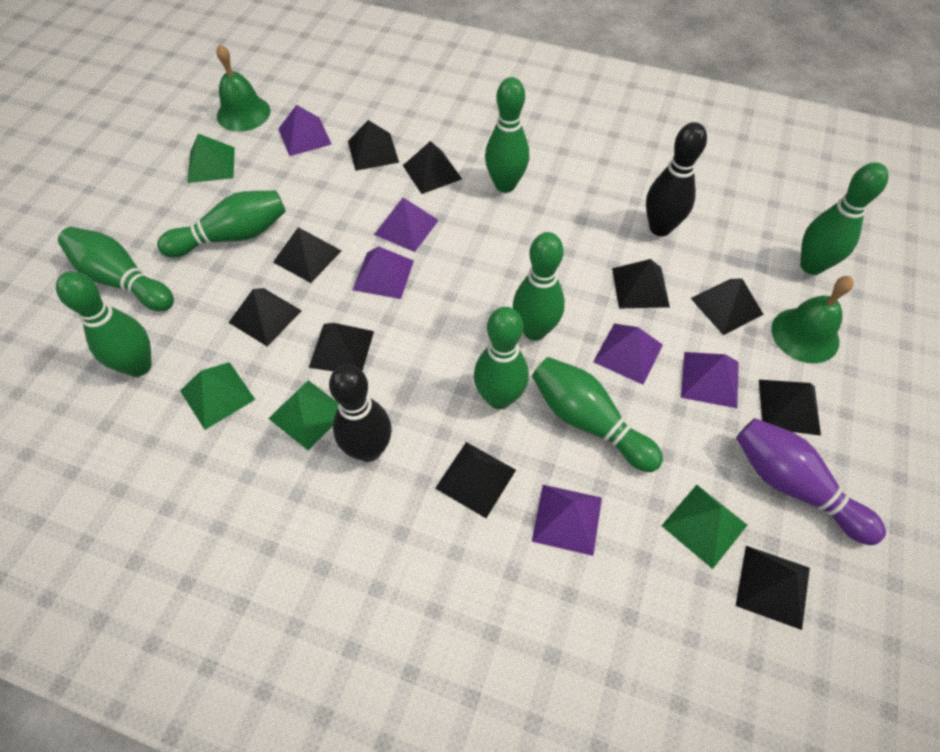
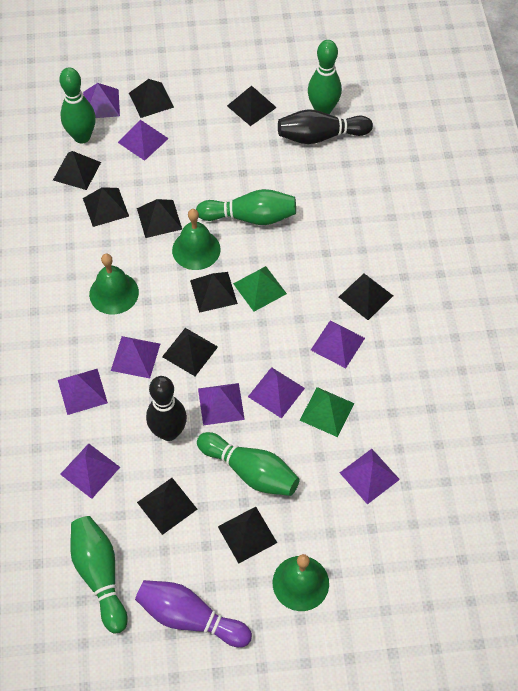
green bell: 2 -> 3
green bowling pin: 8 -> 5
green pyramid: 4 -> 2
purple pyramid: 6 -> 9

